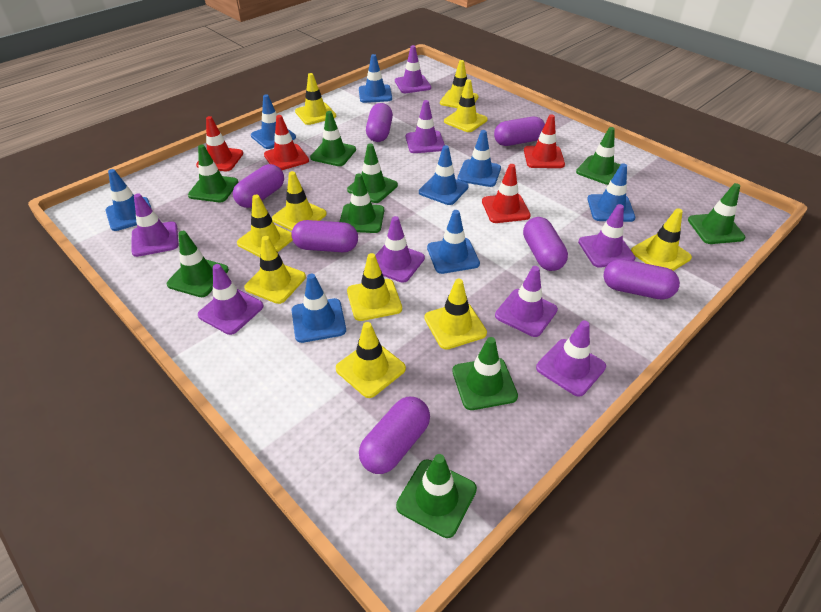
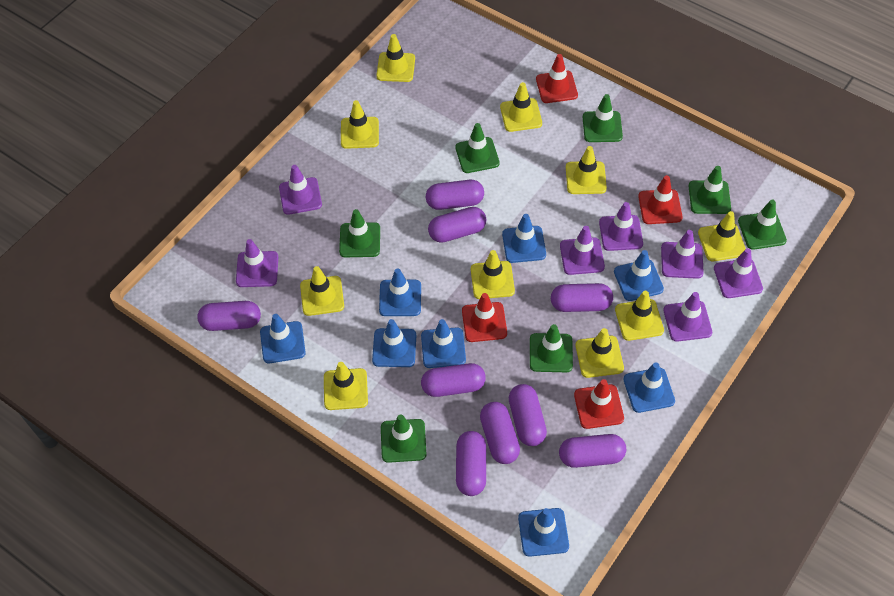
green traffic cone: 9 -> 7
purple capsule: 7 -> 9
purple traffic cone: 8 -> 7

